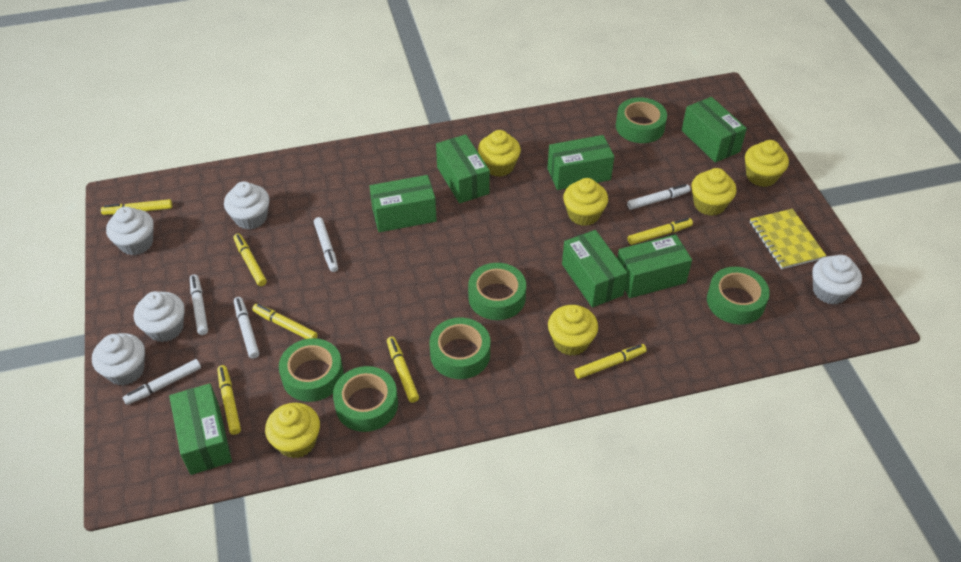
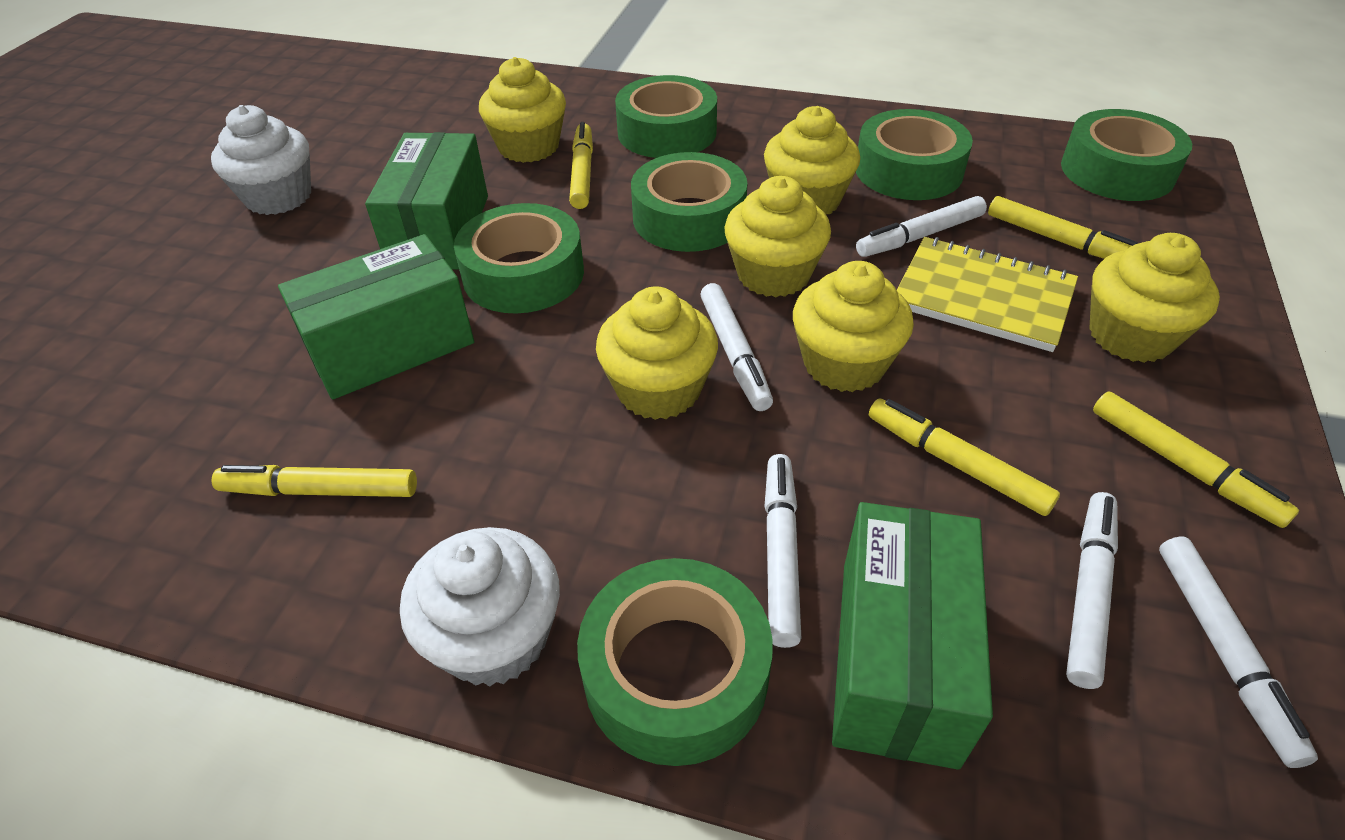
green box: 7 -> 3
white cupcake: 5 -> 2
yellow marker: 7 -> 5

